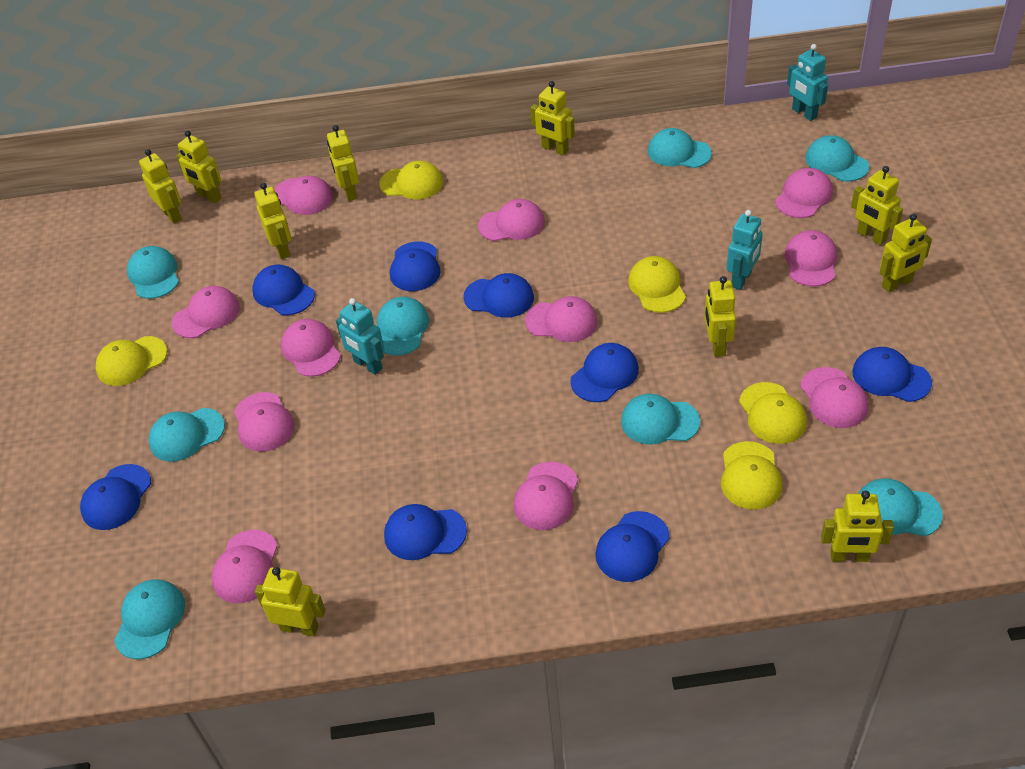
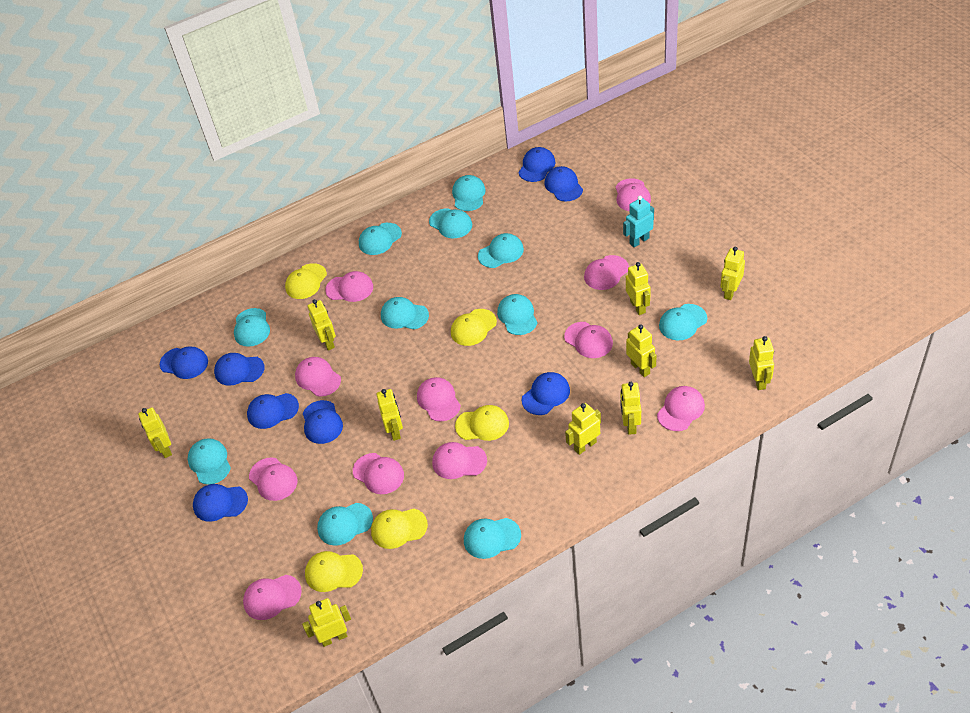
turquoise cap: 8 -> 11
turquoise robot: 3 -> 1

